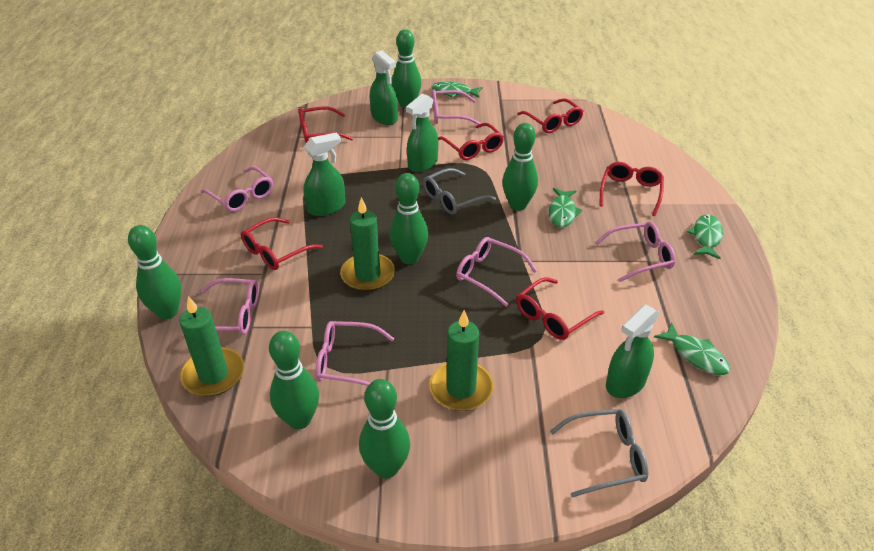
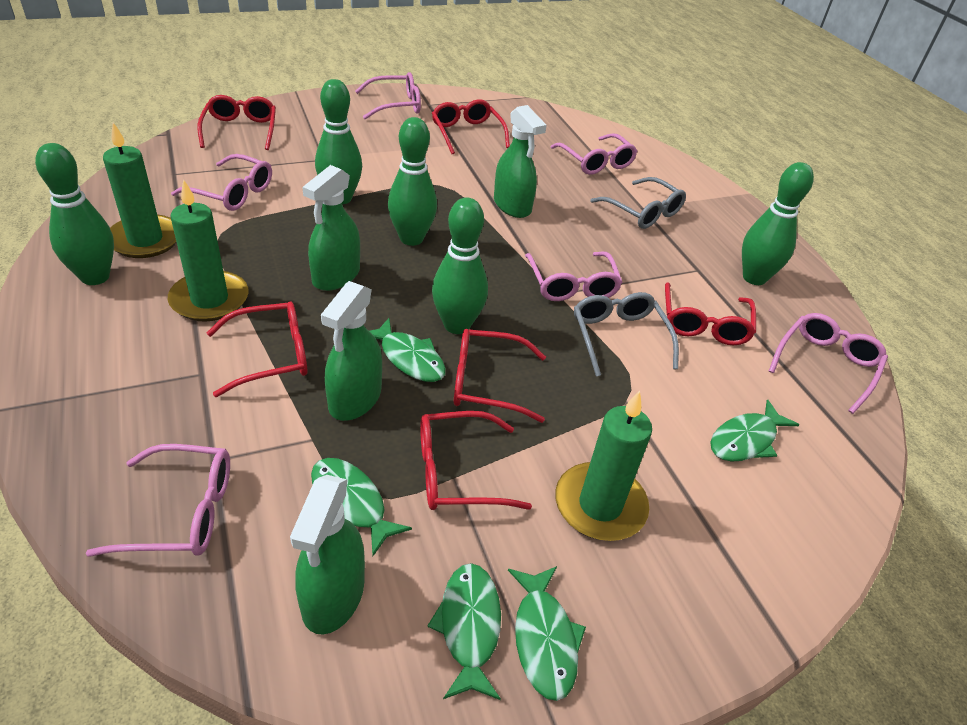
green bowling pin: 6 -> 5
green fish: 4 -> 5

